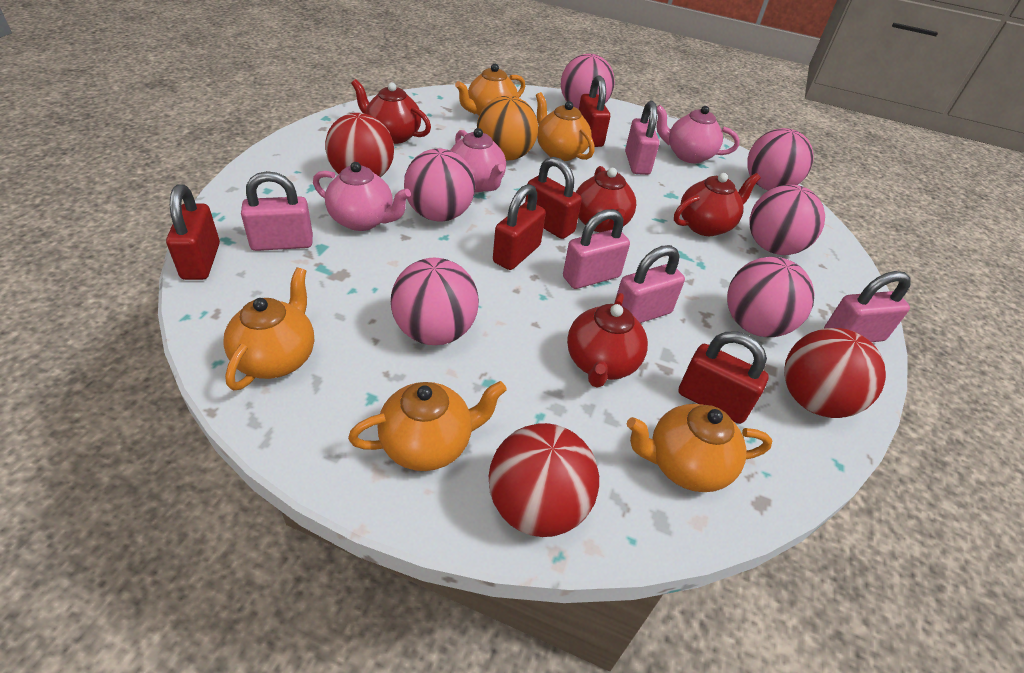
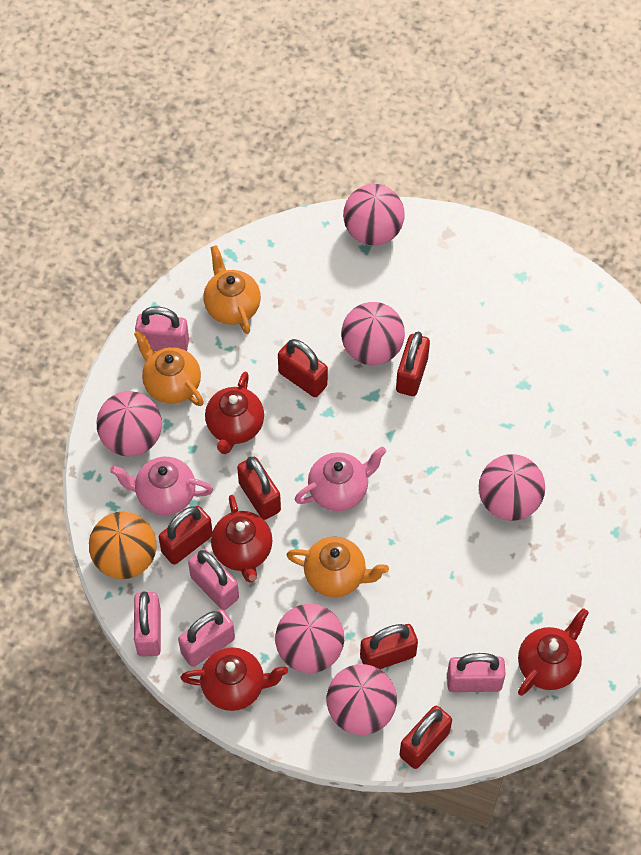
orange teapot: 5 -> 3
pink teapot: 3 -> 2
red ball: 3 -> 0
red padlock: 5 -> 6

